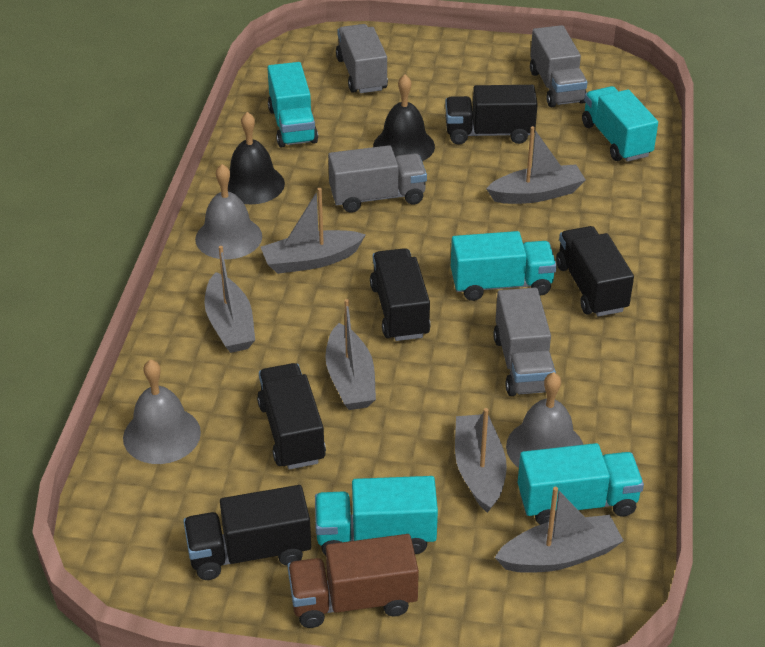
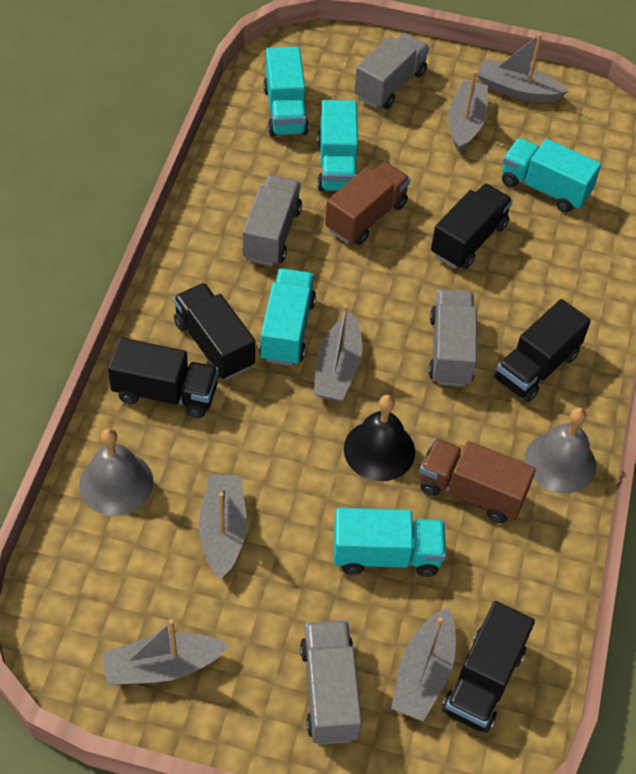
black bell: 2 -> 1
brown truck: 1 -> 2
grey bell: 3 -> 2

